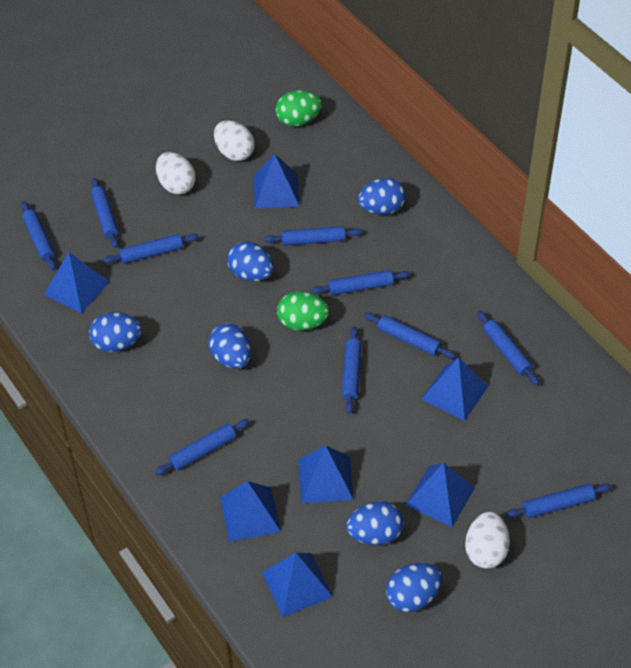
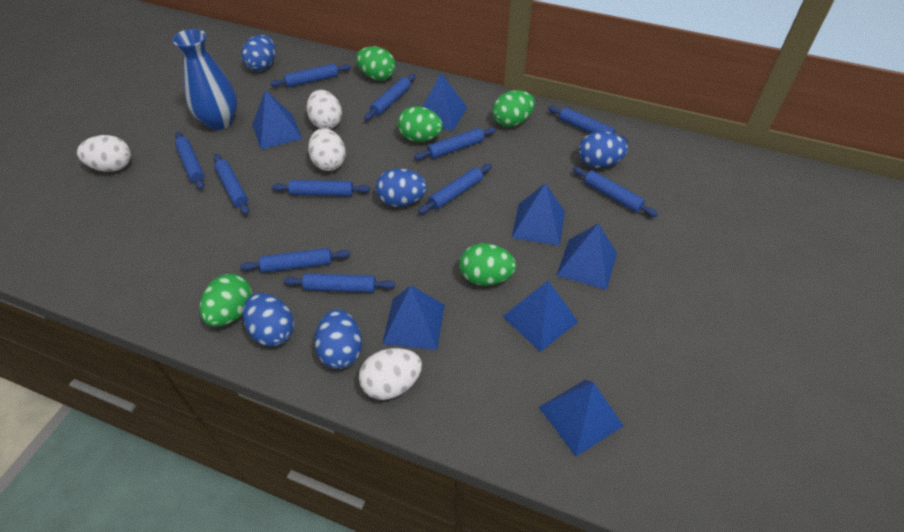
blue egg: 6 -> 5
blue rolling pin: 10 -> 11
blue vase: 0 -> 1
green egg: 2 -> 5
white egg: 3 -> 4

